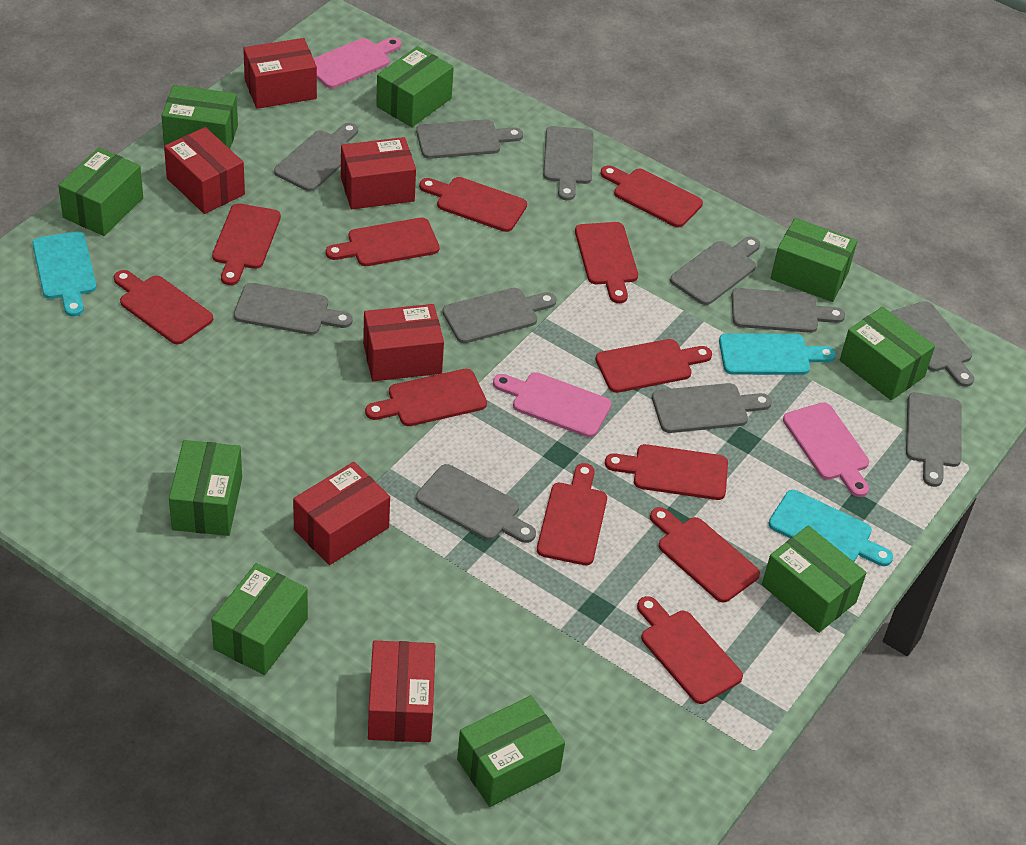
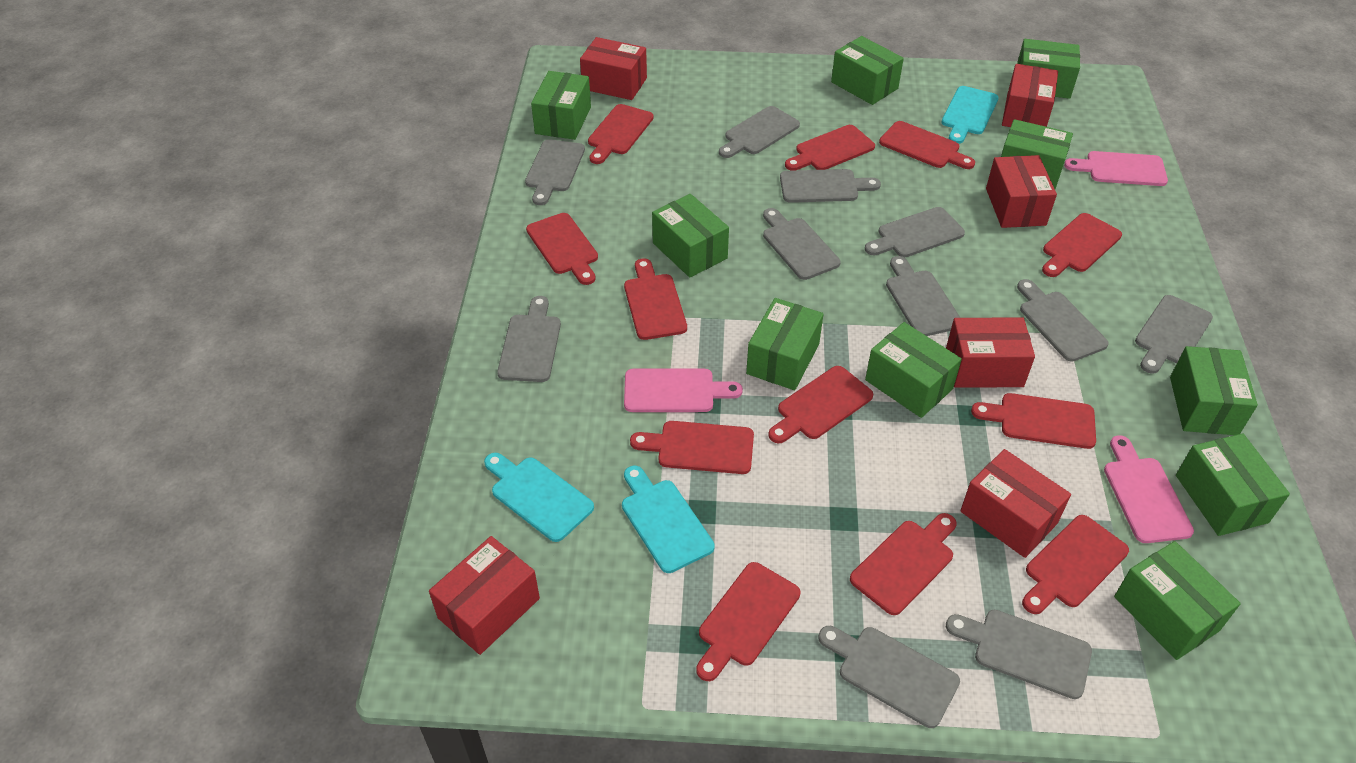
green box: 9 -> 10

